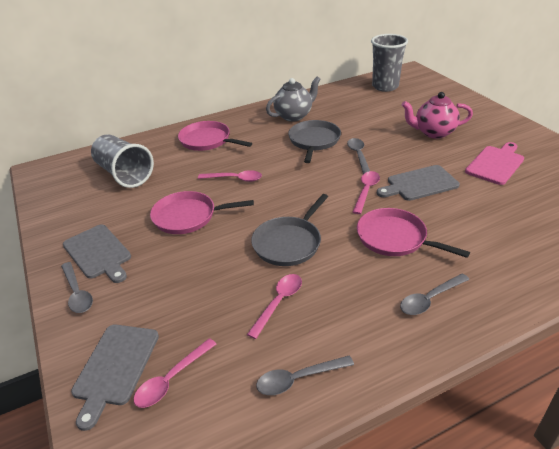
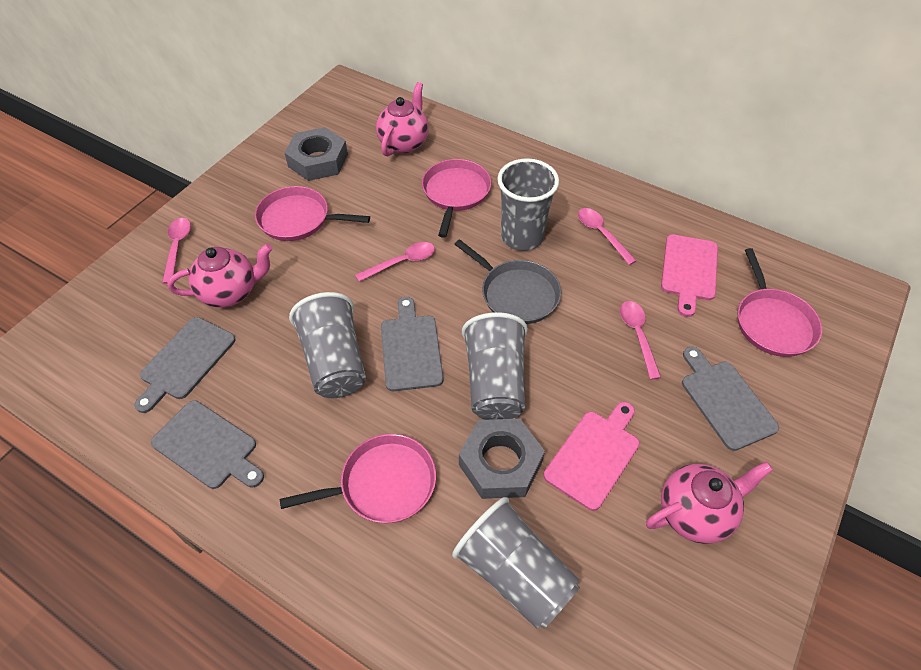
grey cup: 2 -> 4
grey cutting board: 3 -> 4
grey nut: 0 -> 2
grey pan: 2 -> 1
grey spoon: 4 -> 0
grey teapot: 1 -> 0
pink cutting board: 1 -> 2
pink pan: 3 -> 4
pink teapot: 1 -> 3

